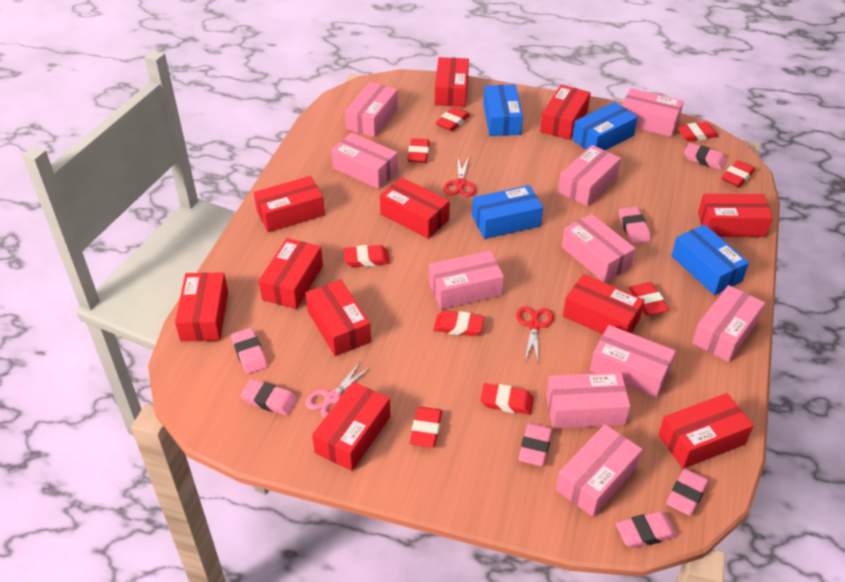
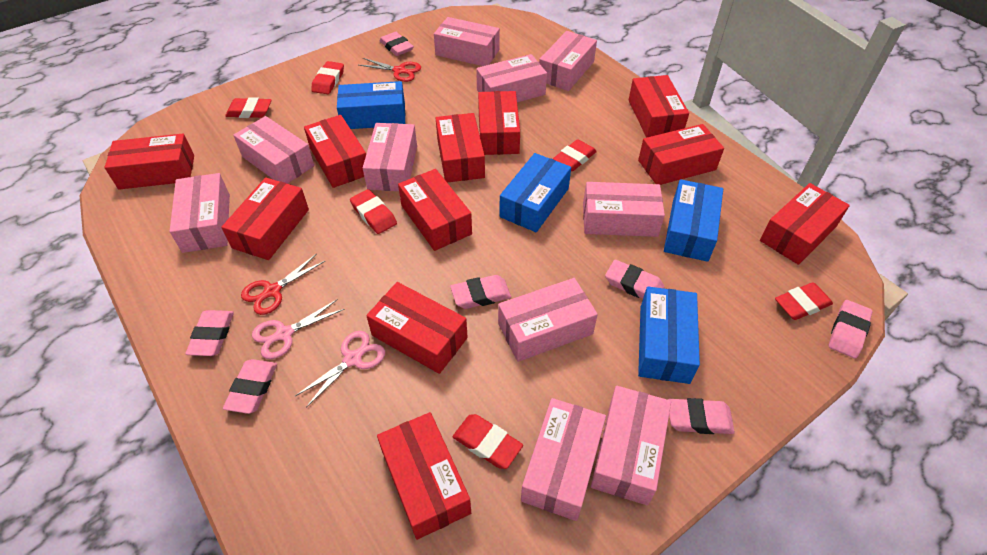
pink scissors: 1 -> 2
red eraser: 9 -> 6

